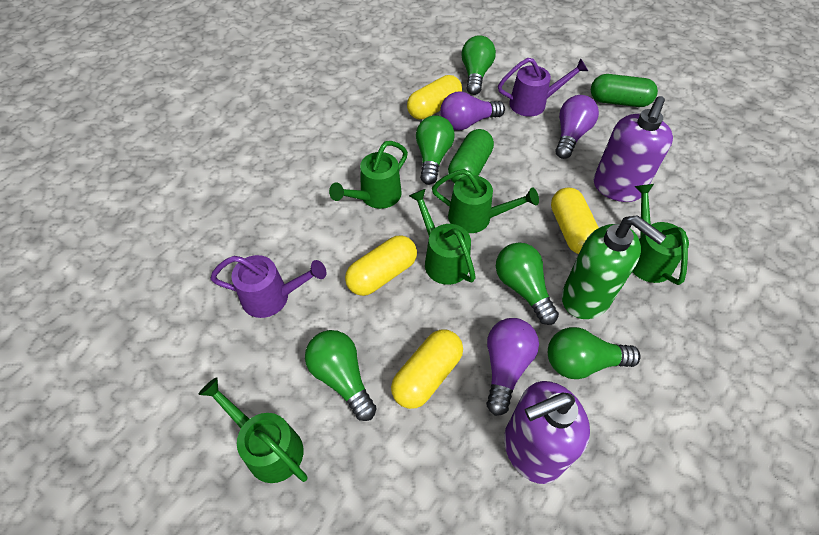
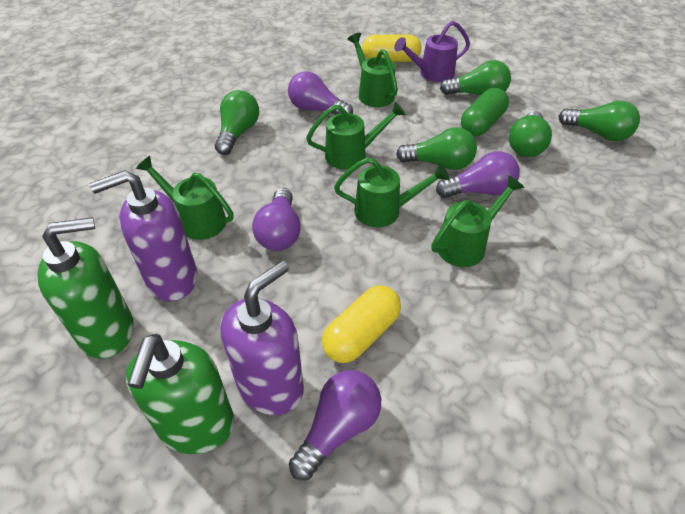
green capsule: 2 -> 1
green soap dispenser: 1 -> 2
purple light bulb: 3 -> 4
purple watering can: 2 -> 1
yellow capsule: 4 -> 2

